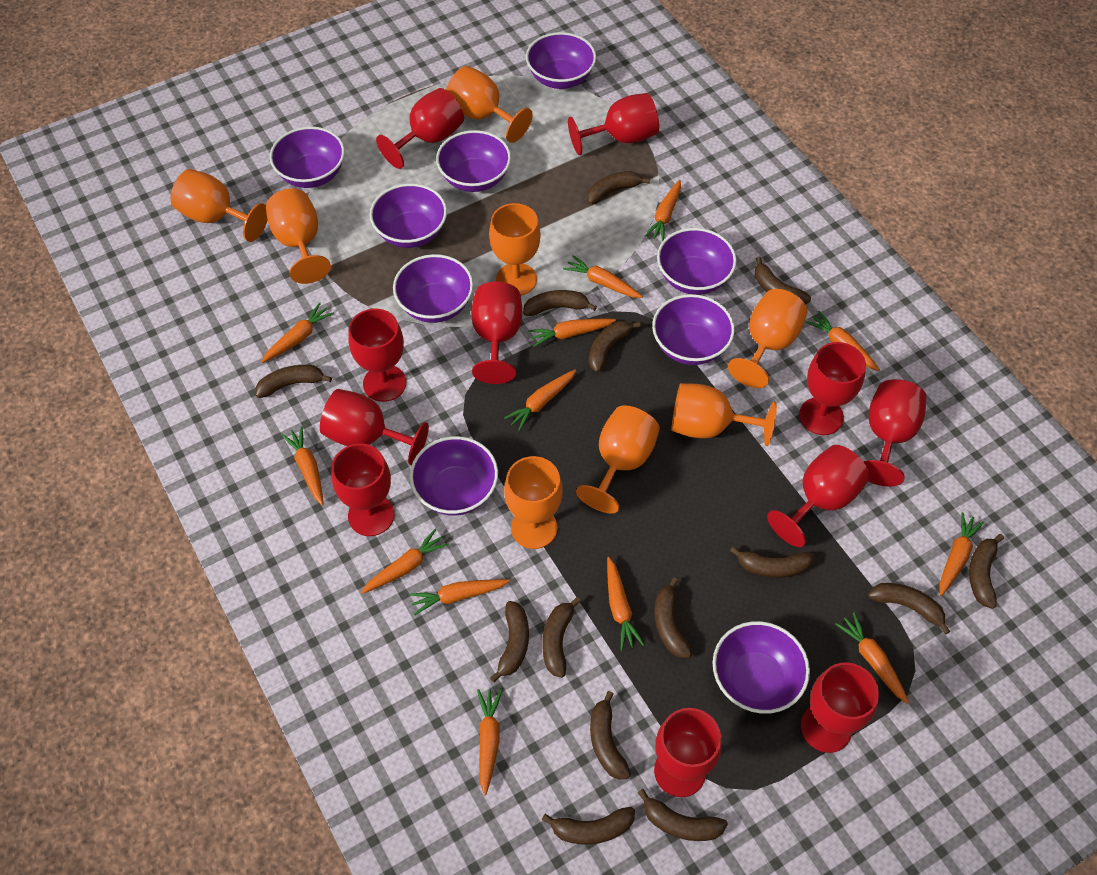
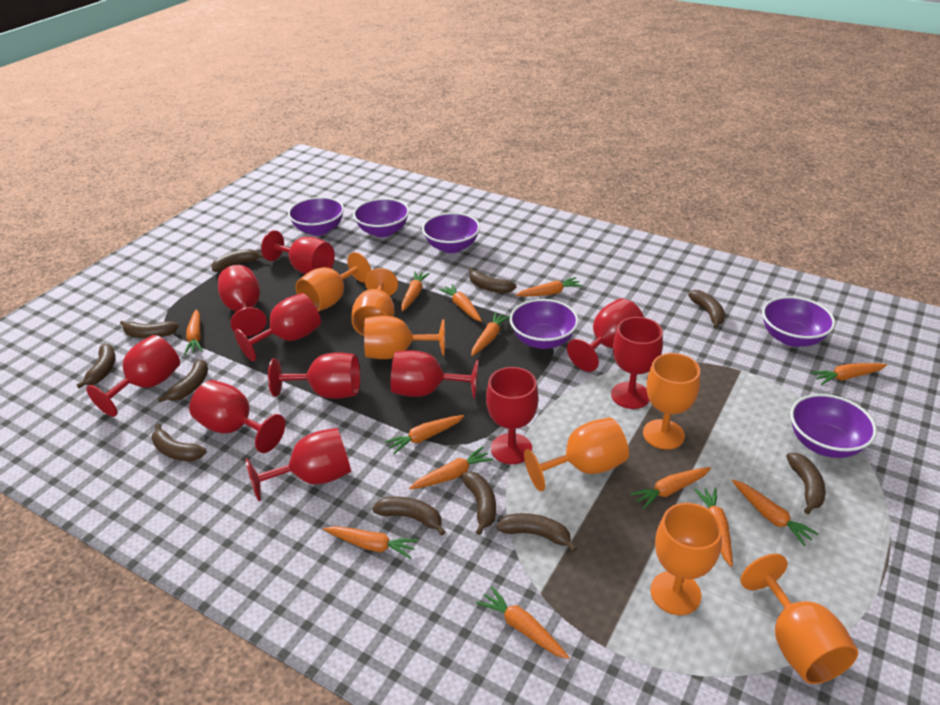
brown banana: 14 -> 11
orange goblet: 8 -> 7
purple bowl: 9 -> 6

